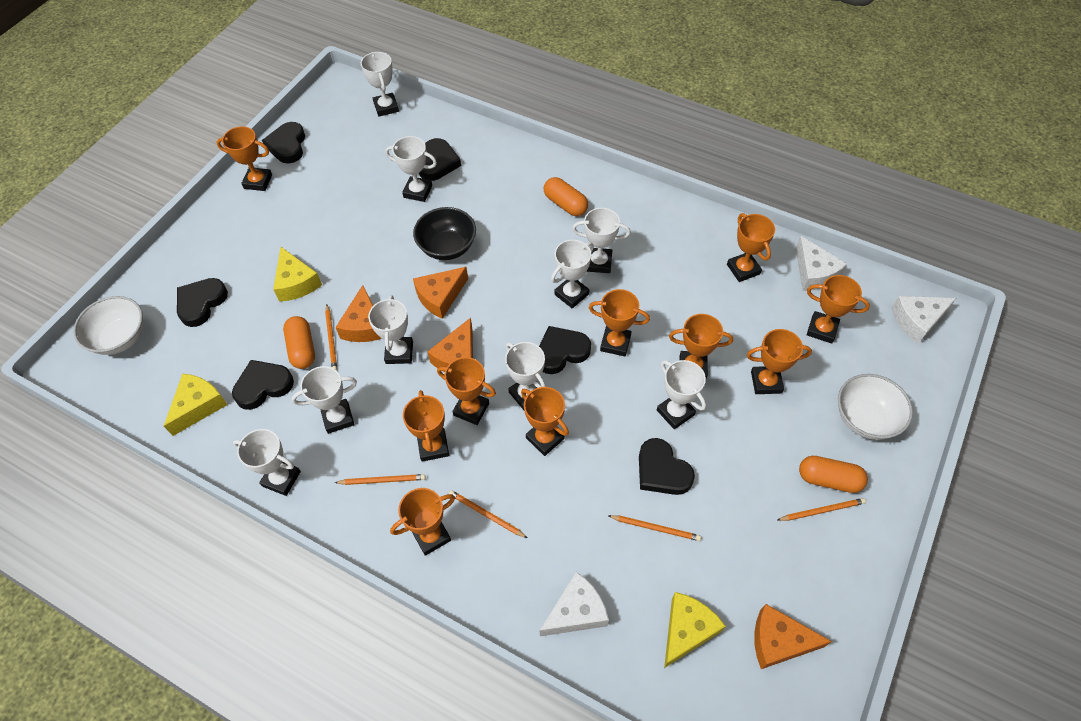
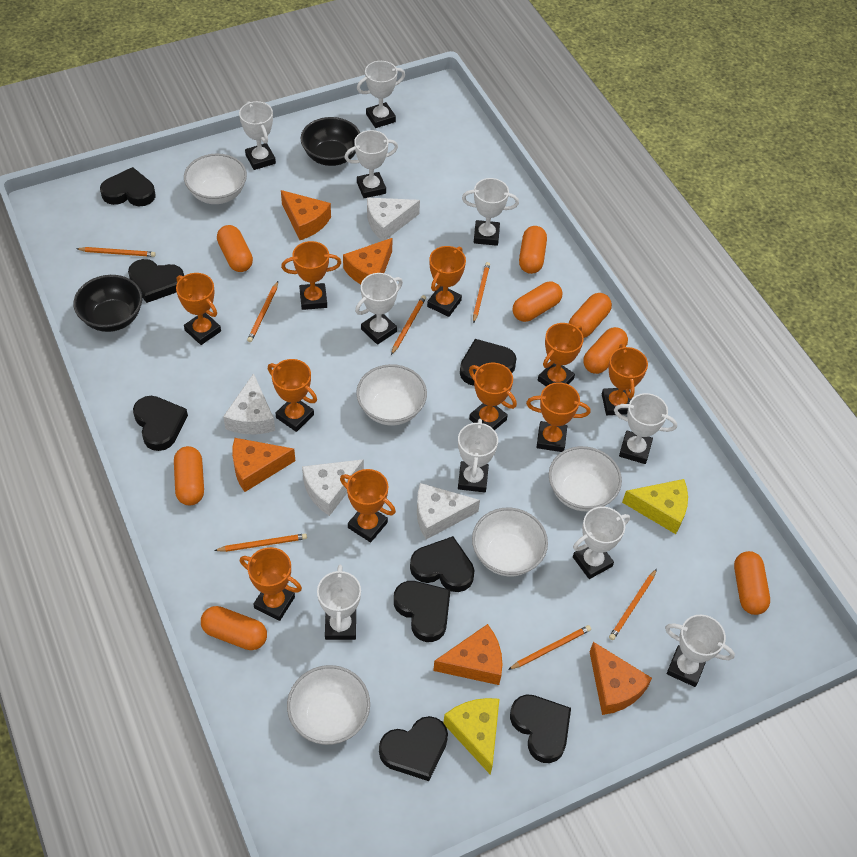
black bowl: 1 -> 2
black heart: 6 -> 8
orange capsule: 3 -> 8
orange cheese: 4 -> 5
orange pencil: 5 -> 7
white bowl: 2 -> 5
white cheese: 3 -> 4
white trophy: 9 -> 10
yellow cheese: 3 -> 2

